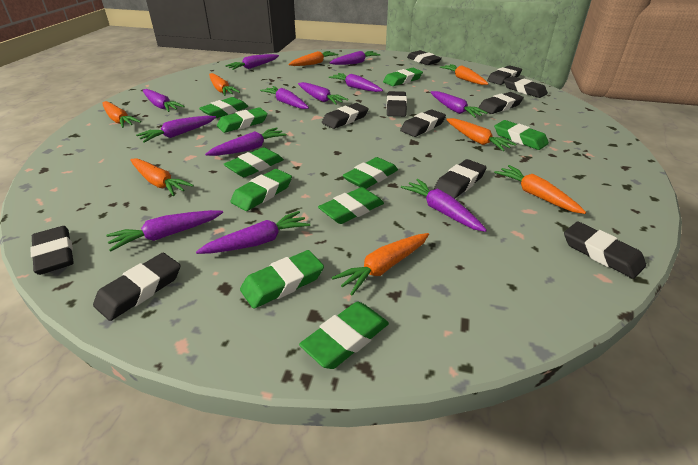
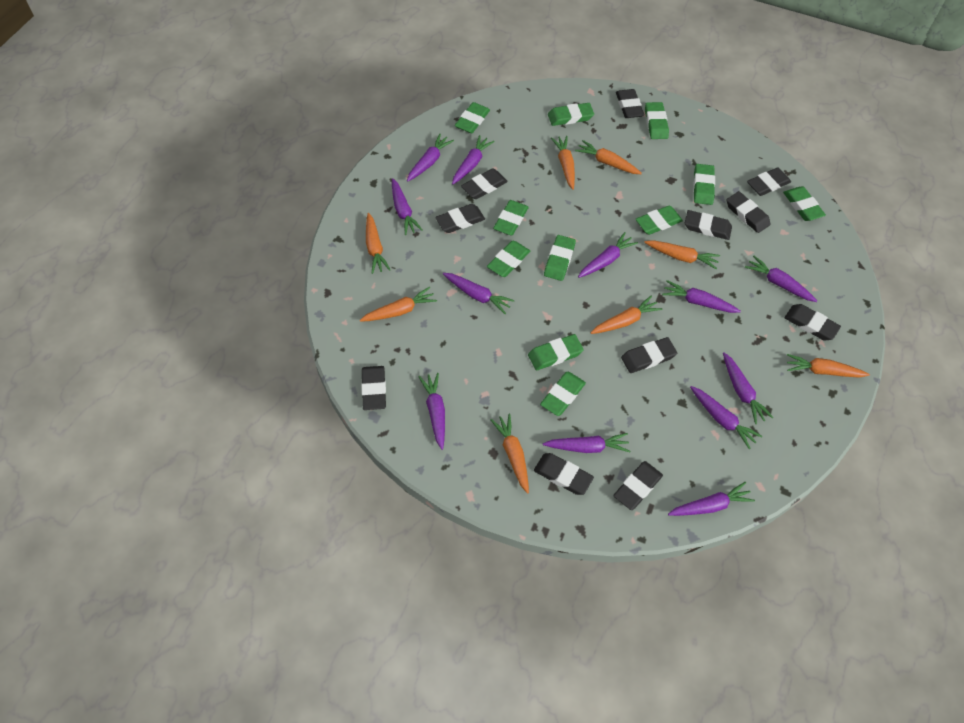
green eraser: 10 -> 11

